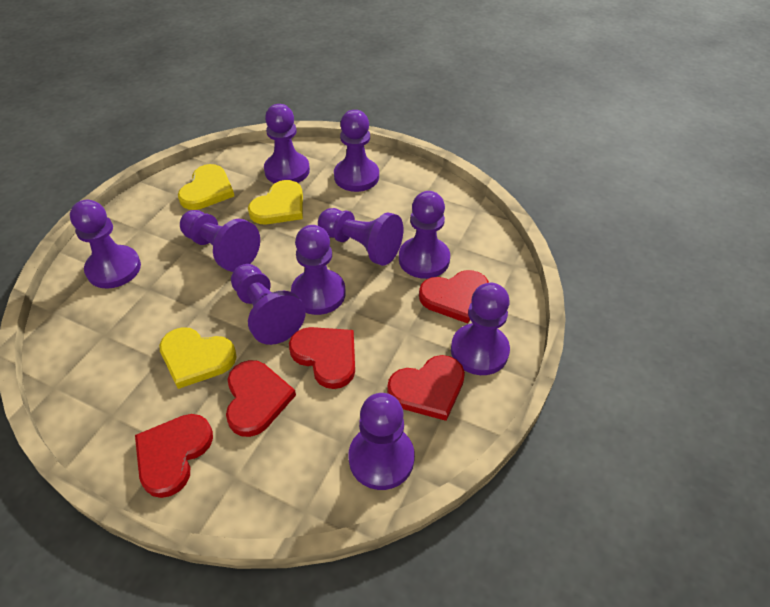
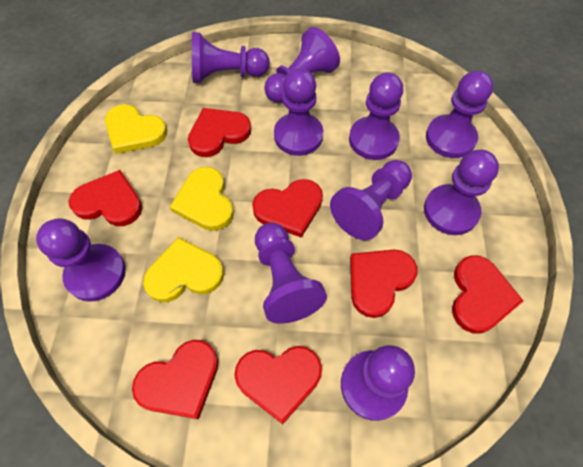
red heart: 5 -> 7

